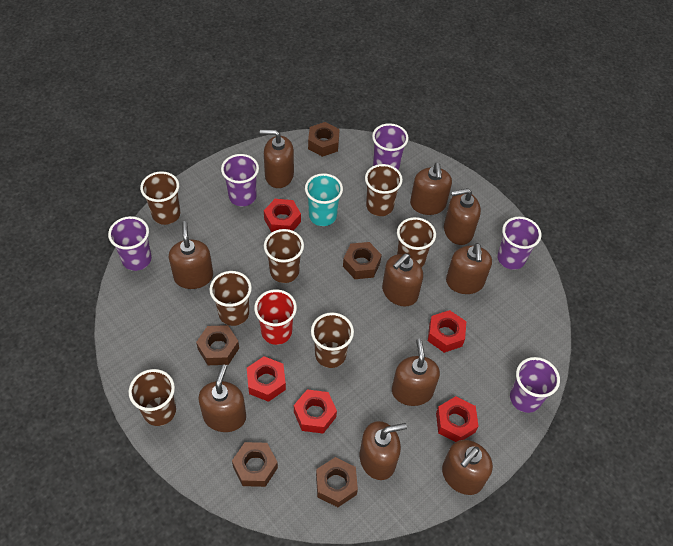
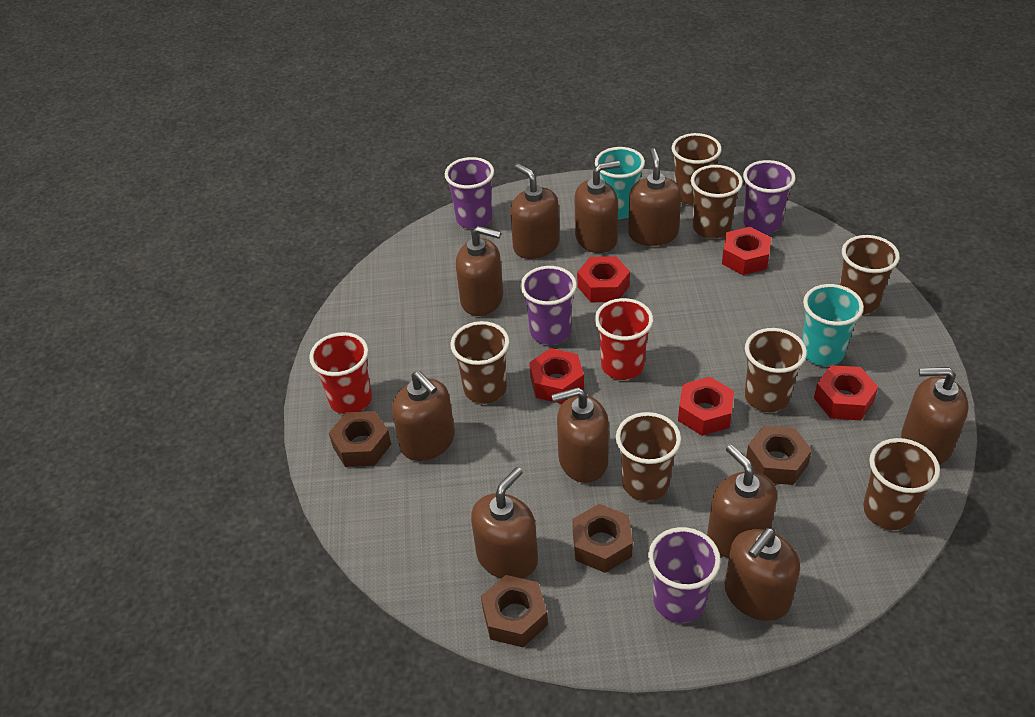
brown nut: 5 -> 4
purple cup: 5 -> 4
red cup: 1 -> 2
turquoise cup: 1 -> 2

